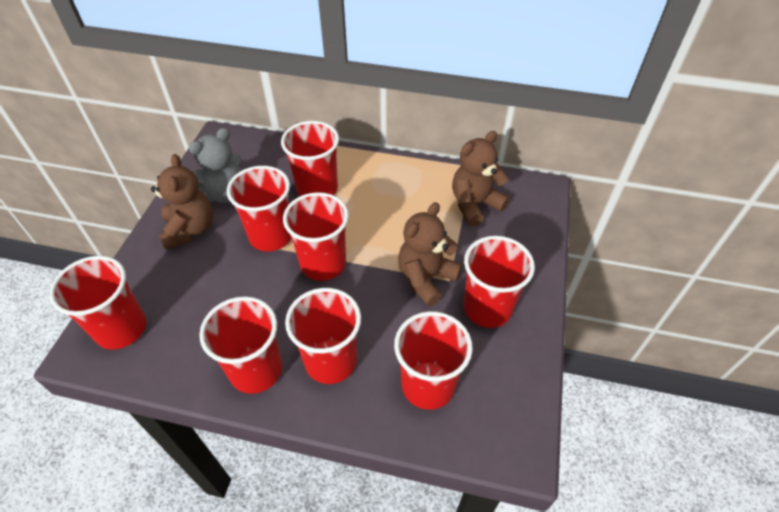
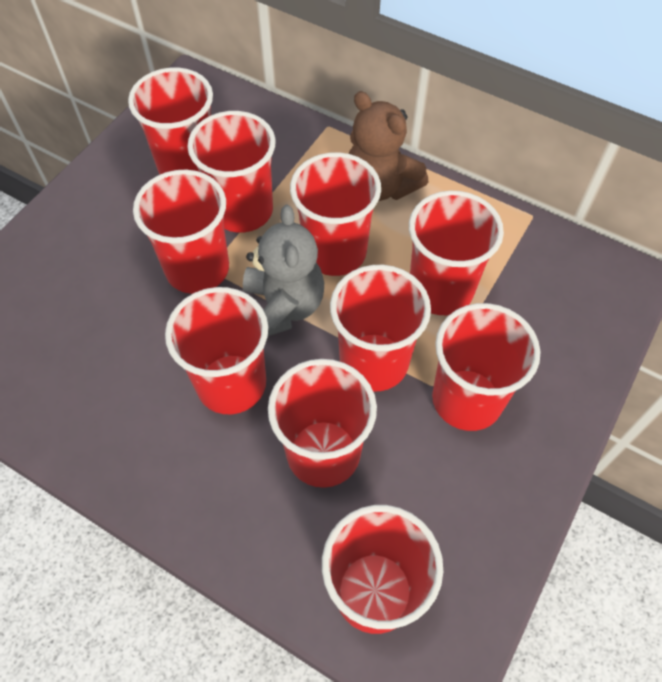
brown teddy bear: 3 -> 1
red cup: 8 -> 10

